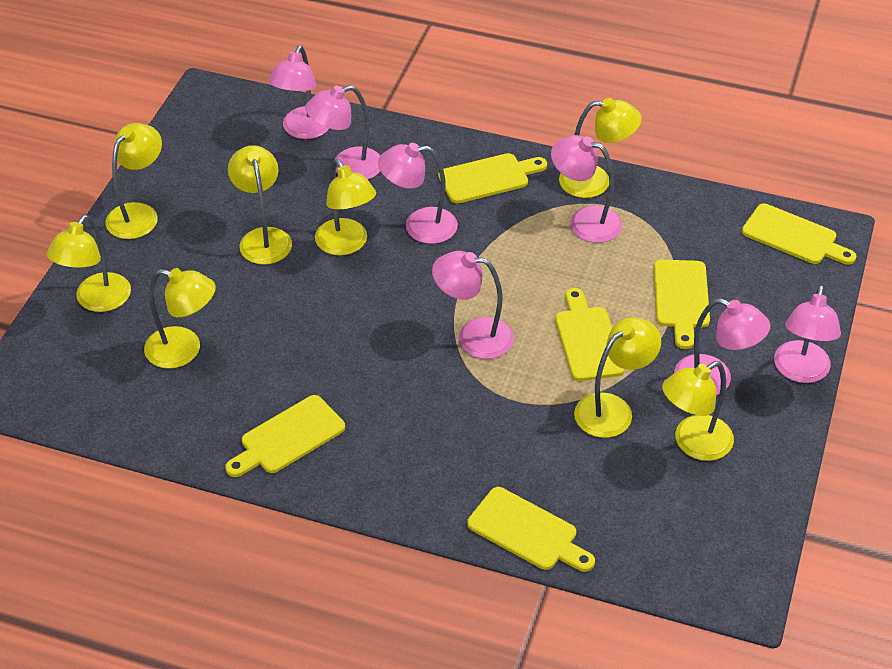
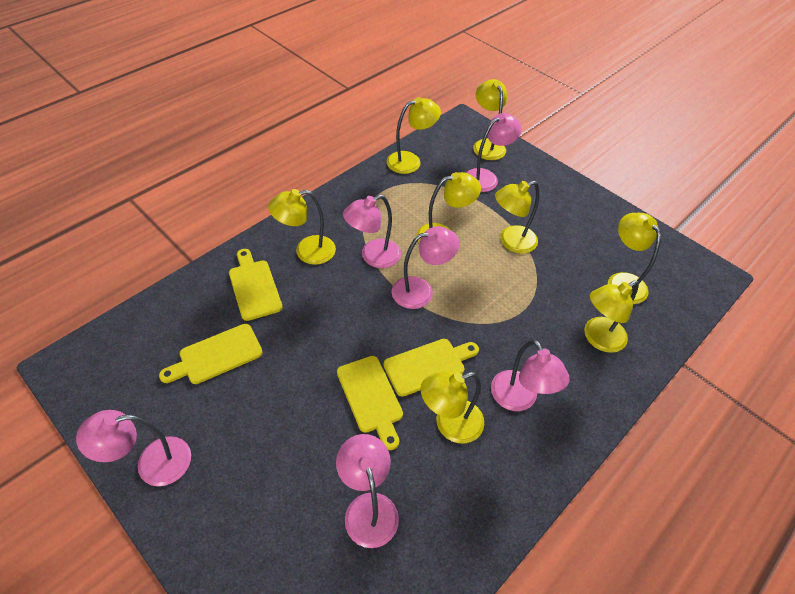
pink lamp: 7 -> 6
yellow cutting board: 6 -> 4

